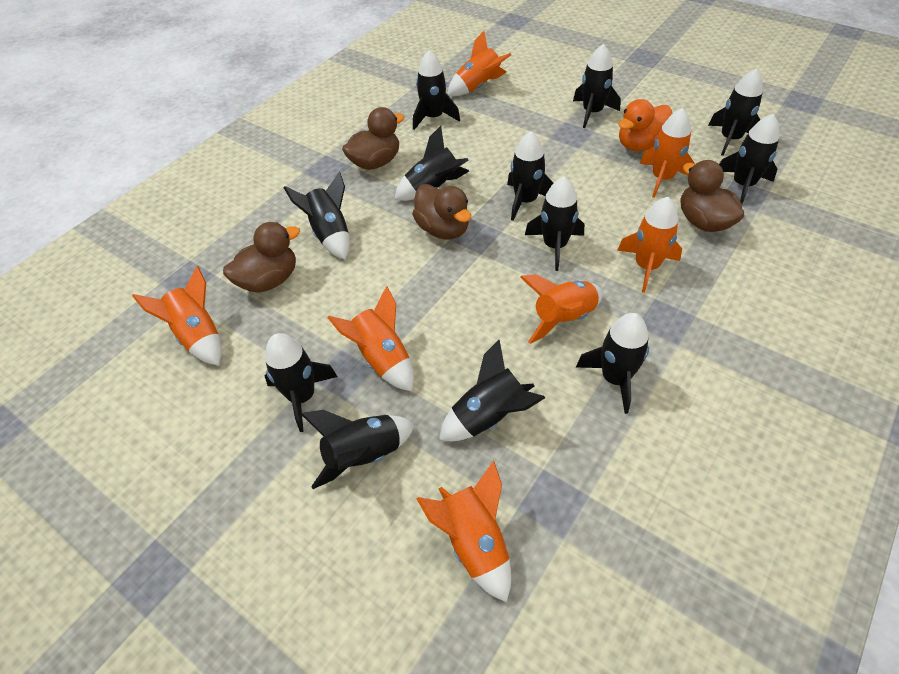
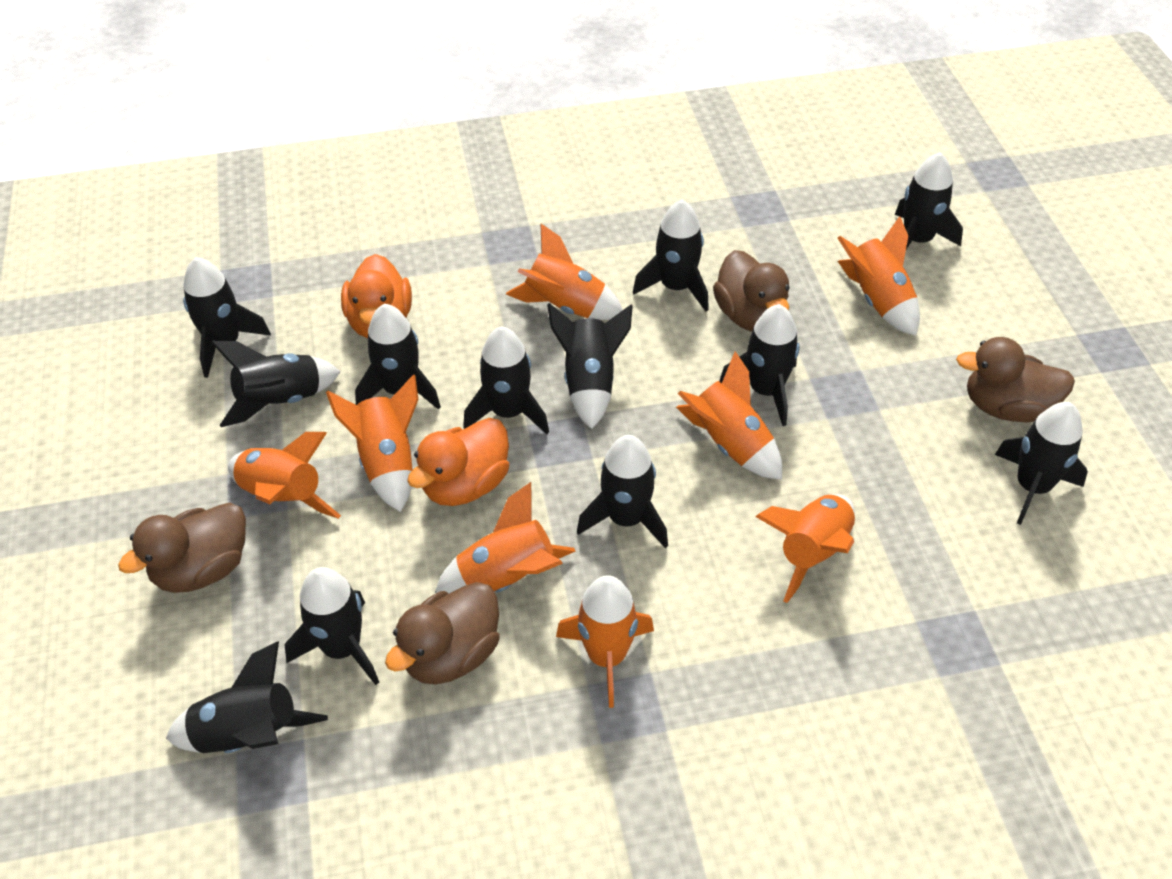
orange duck: 1 -> 2
orange rocket: 7 -> 8

